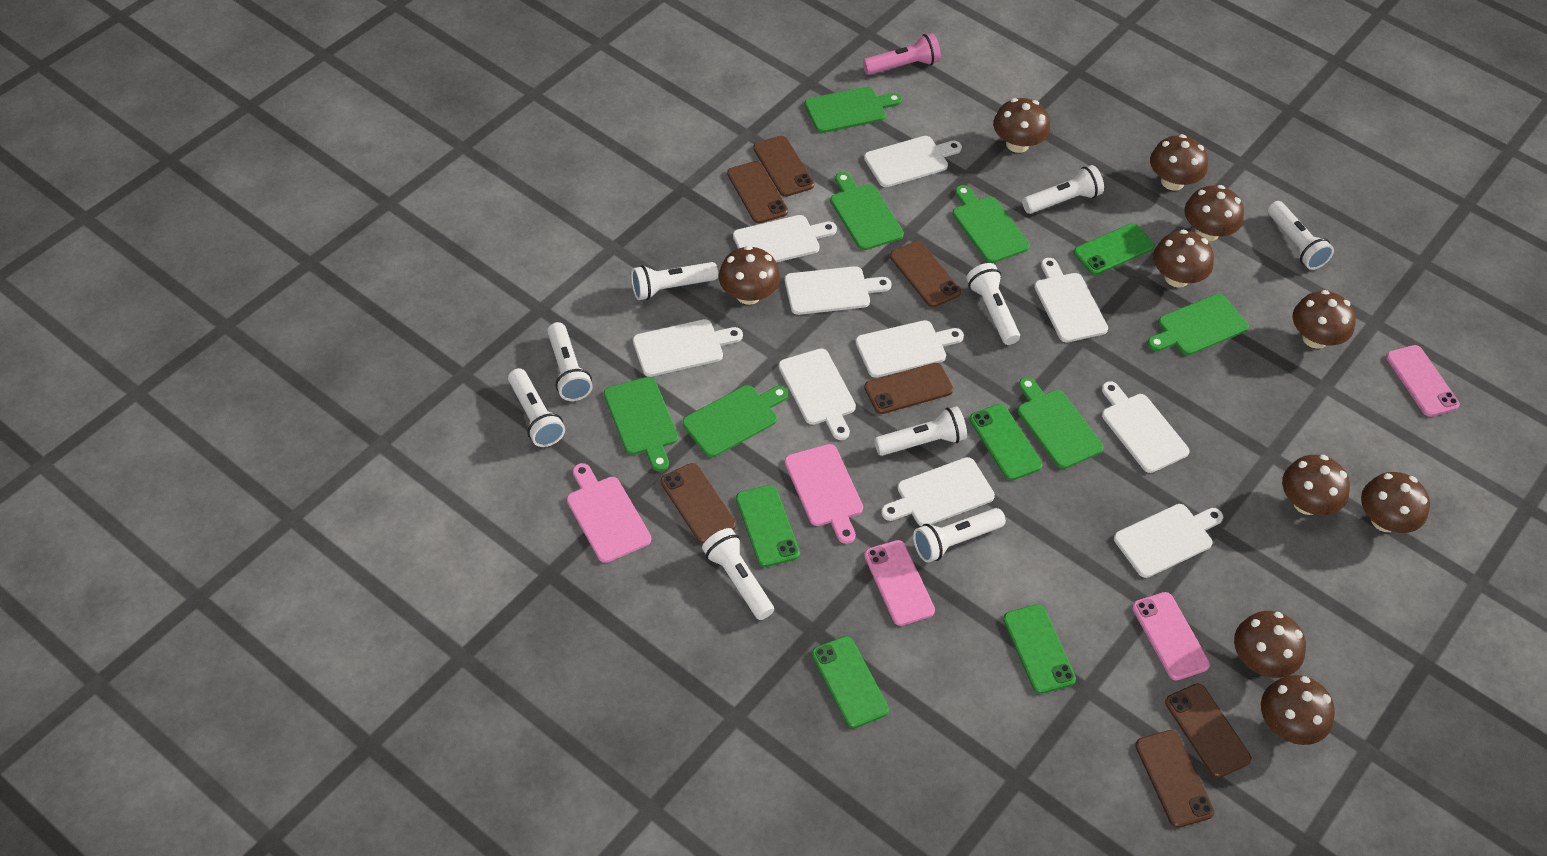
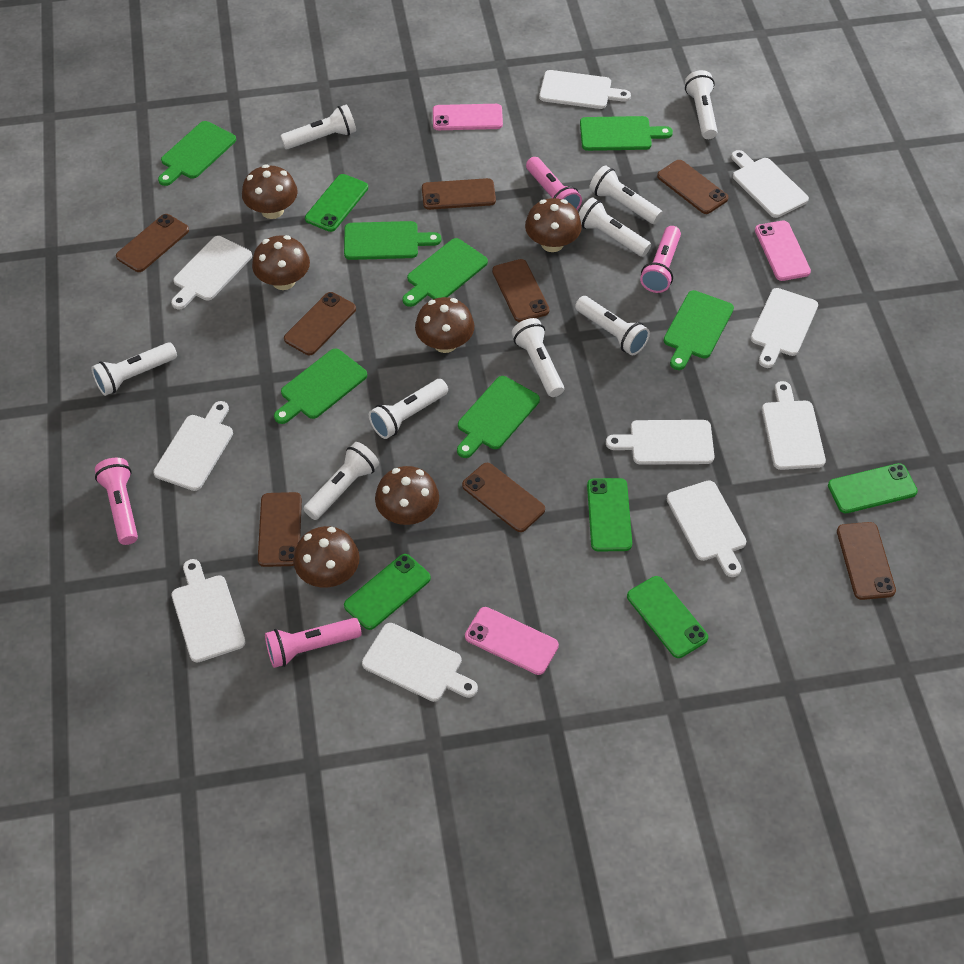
brown mushroom: 10 -> 6
brown phone: 7 -> 8
pink cutting board: 2 -> 0
pink flashlight: 1 -> 4

